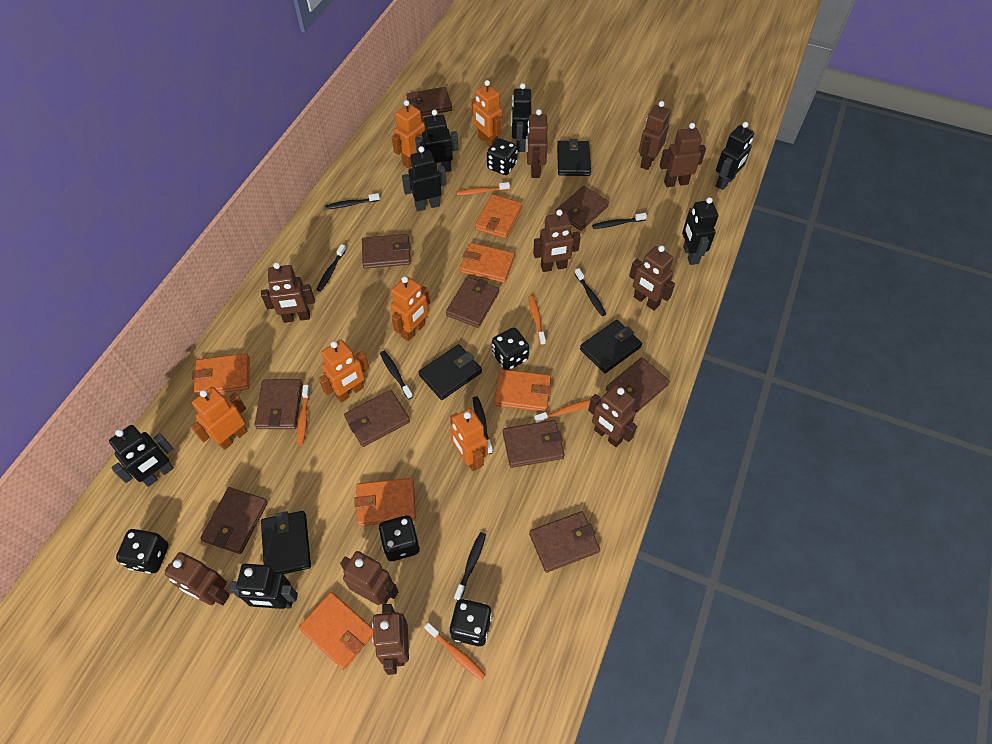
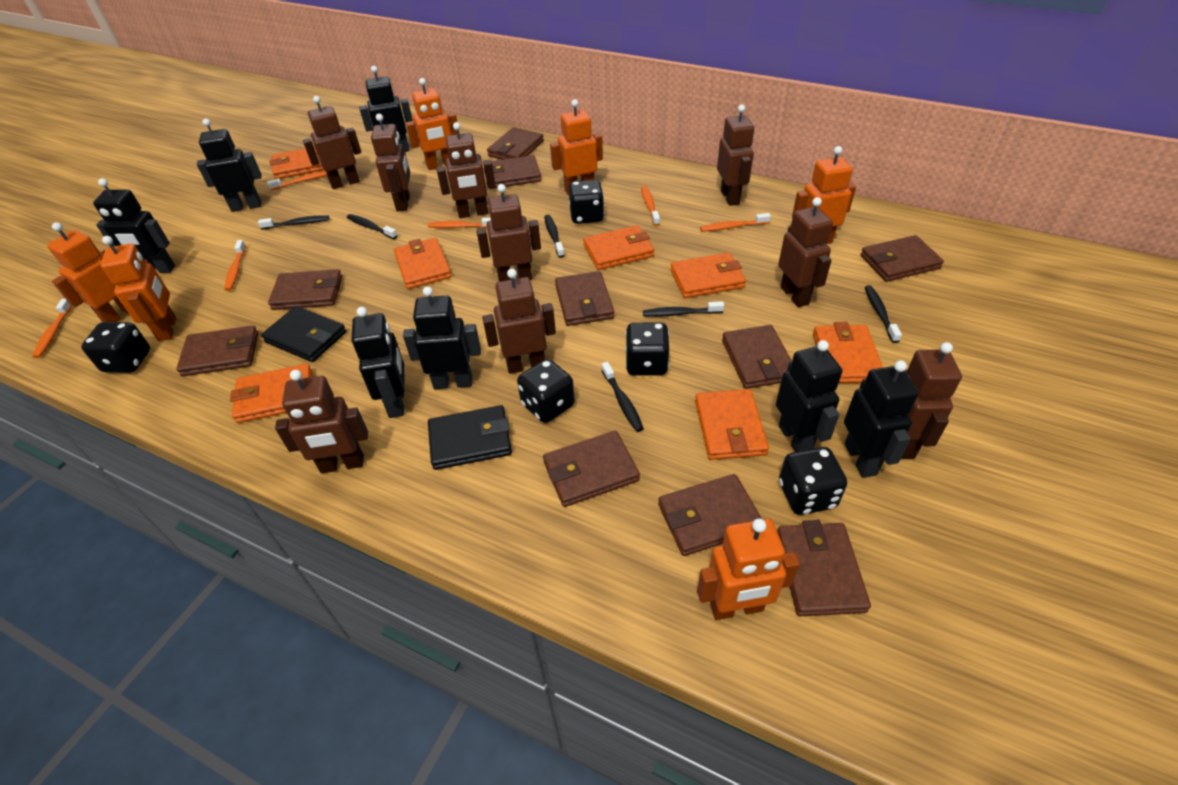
black toothbrush: 7 -> 6
black wallet: 4 -> 2
brown robot: 10 -> 9
orange toothbrush: 5 -> 6
orange wallet: 6 -> 7

